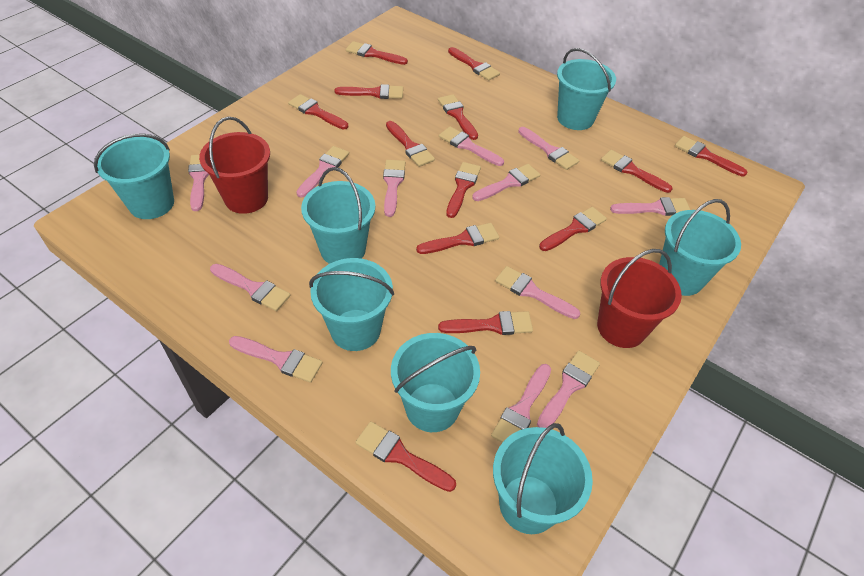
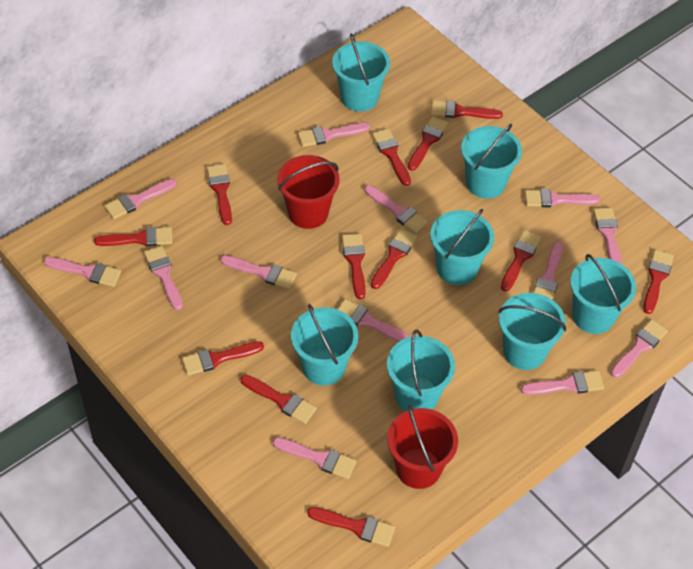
pink brush: 12 -> 13
red brush: 13 -> 12

